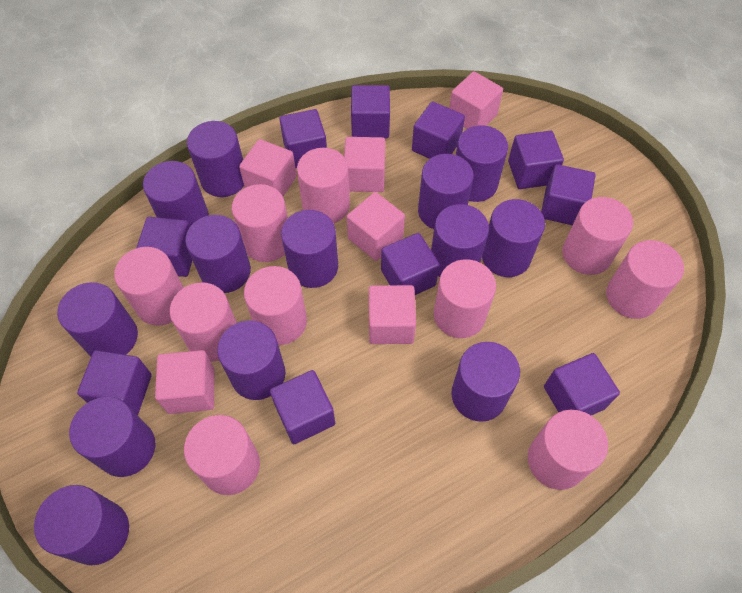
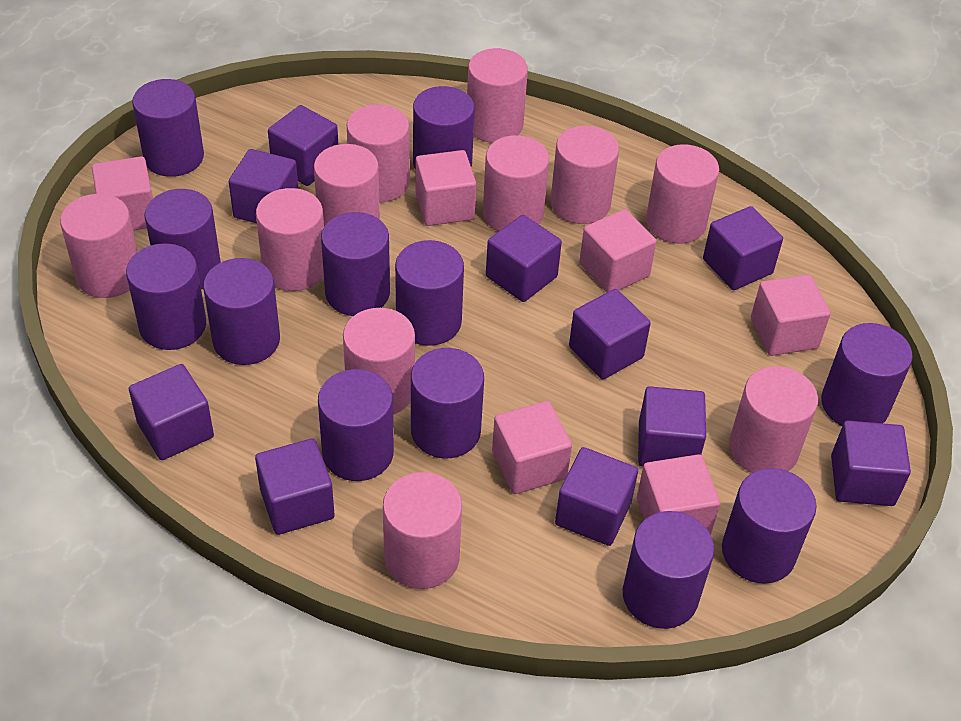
pink cylinder: 10 -> 11
purple cylinder: 13 -> 12

